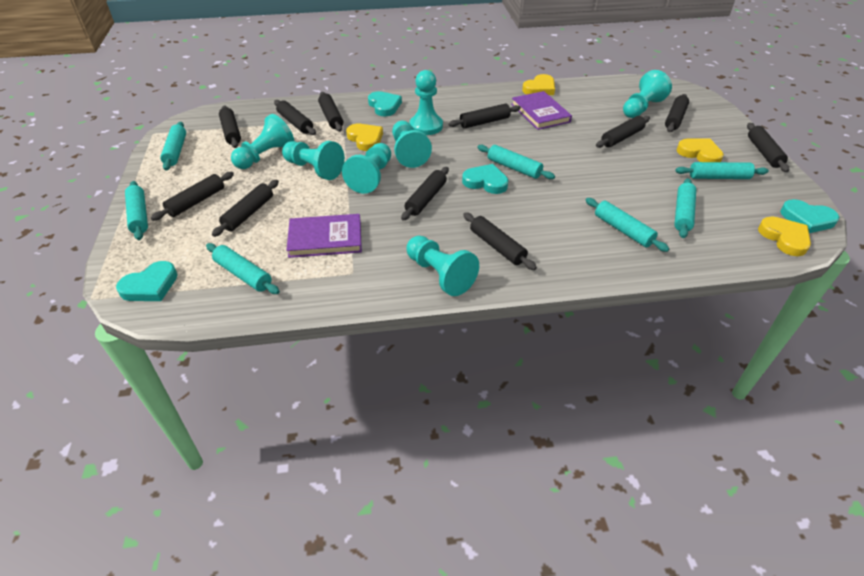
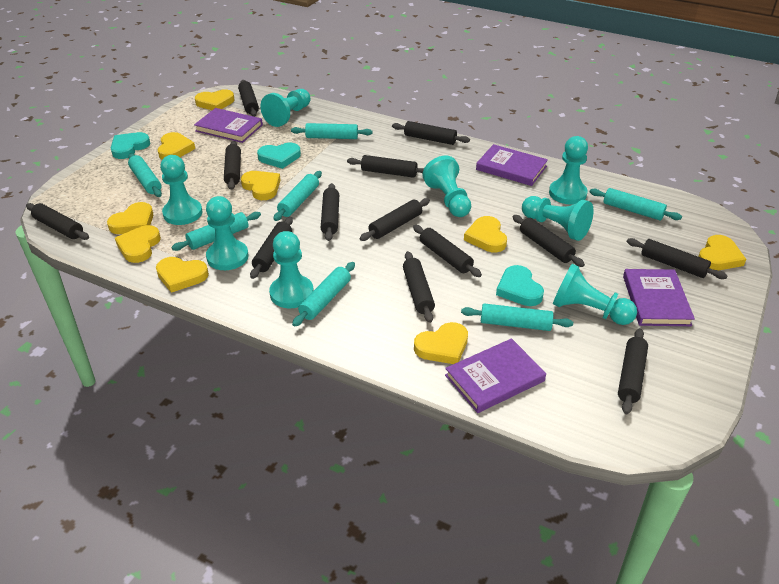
black rolling pin: 11 -> 13
purple book: 2 -> 4
turquoise heart: 4 -> 3
turquoise pawn: 7 -> 8
yellow heart: 4 -> 9

